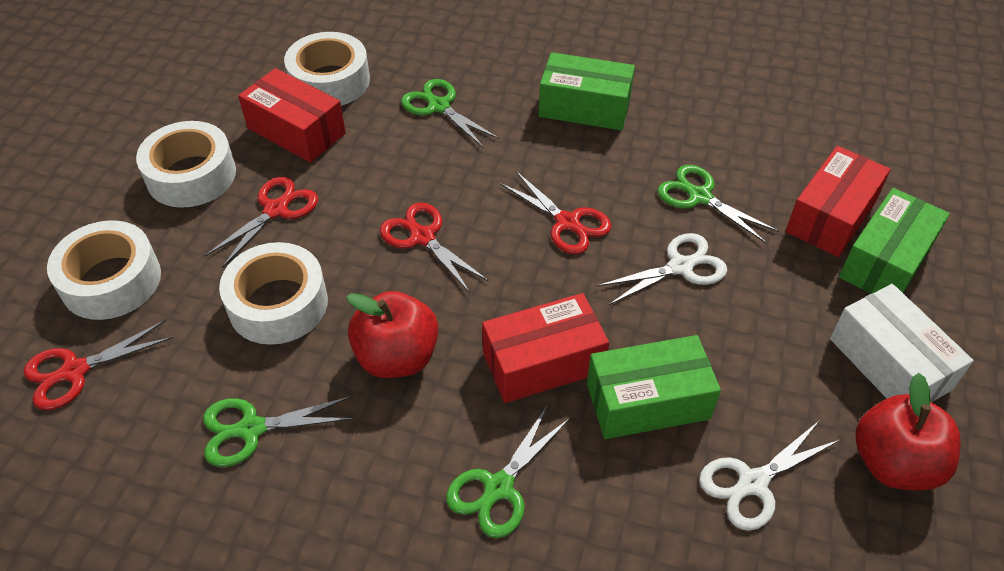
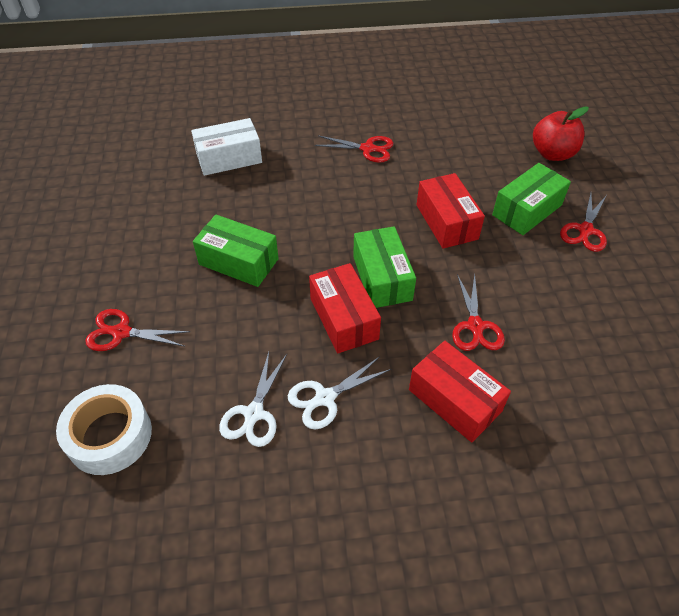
green scissors: 4 -> 0
red apple: 2 -> 1
white tape: 4 -> 1

